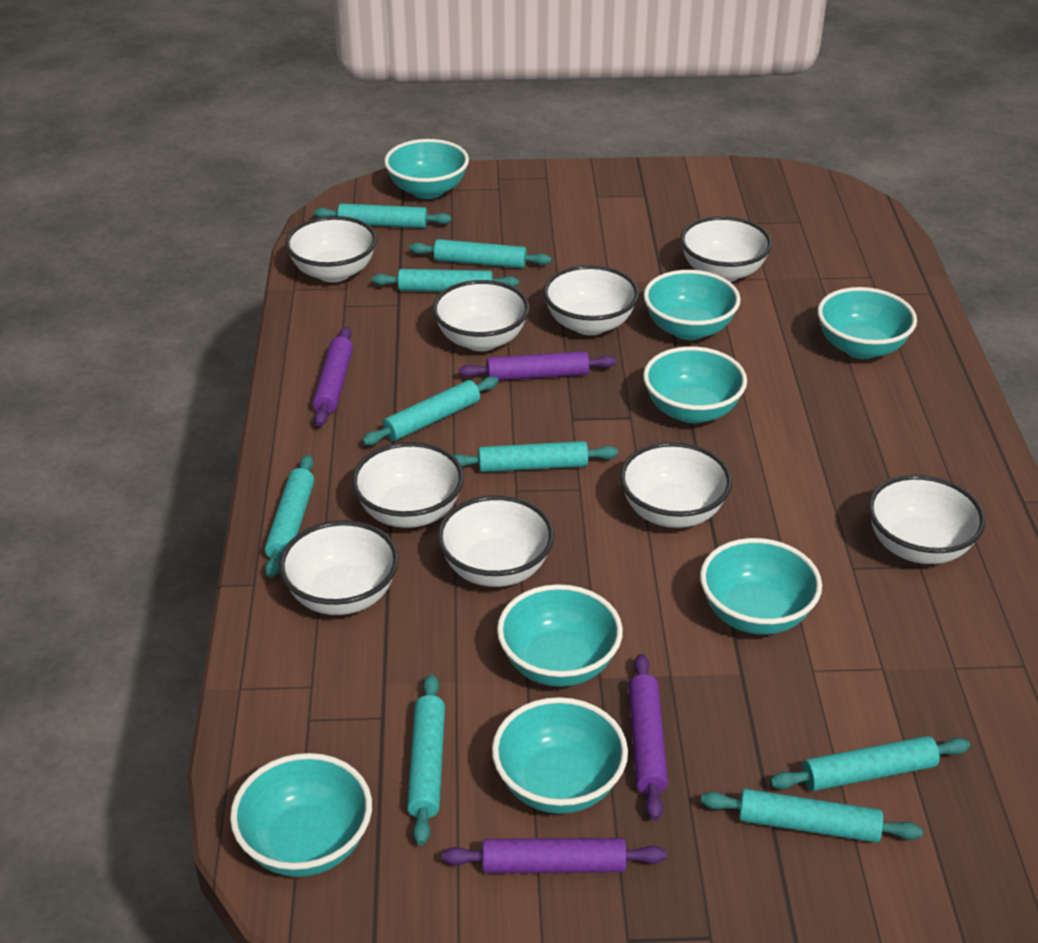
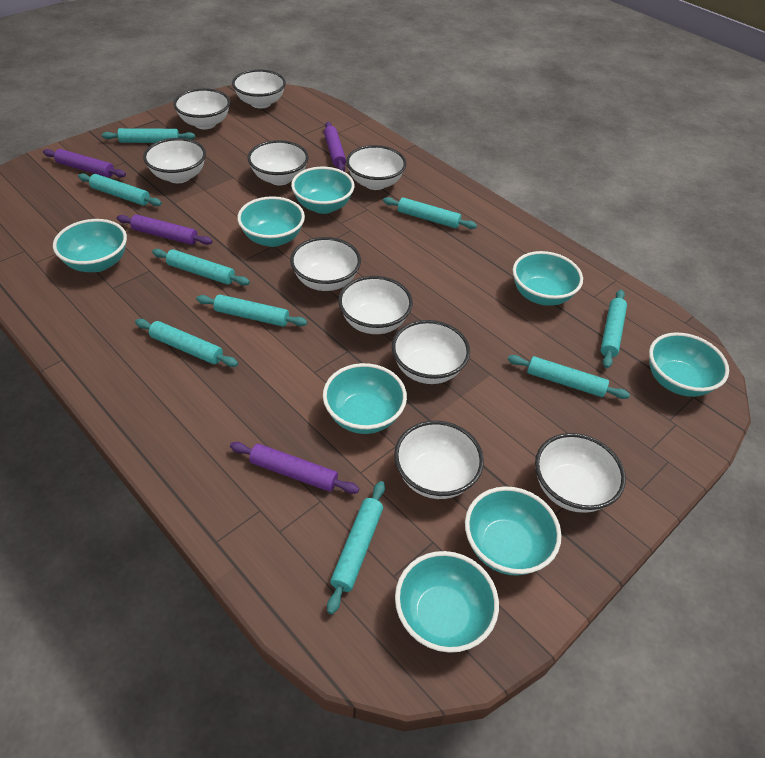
white bowl: 9 -> 10

